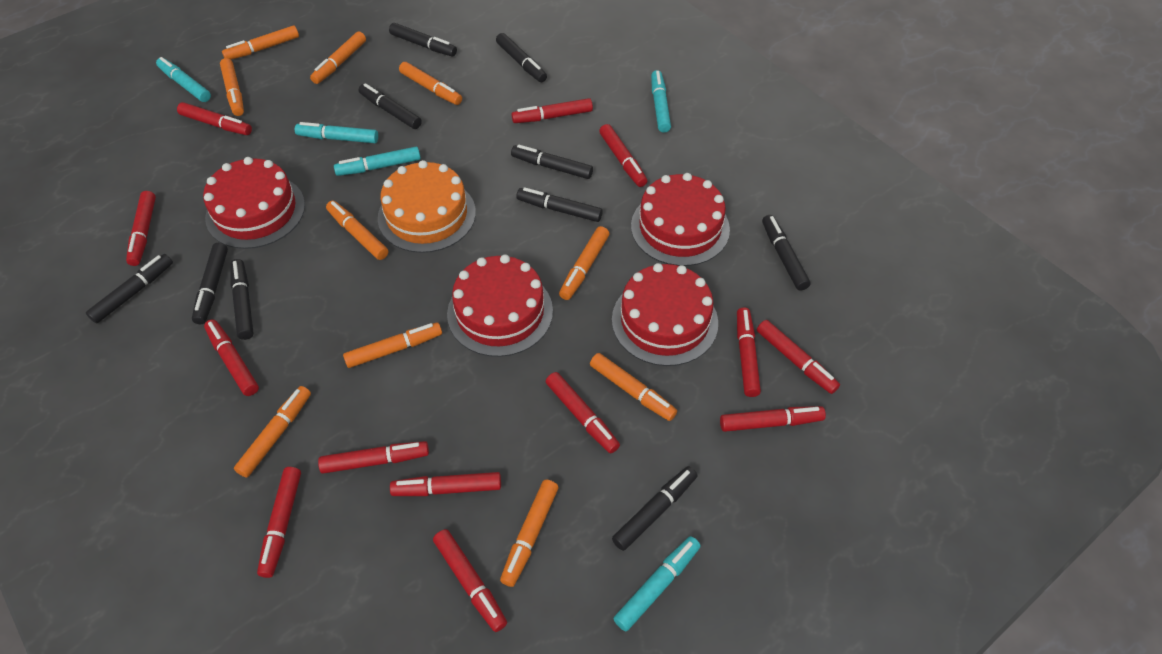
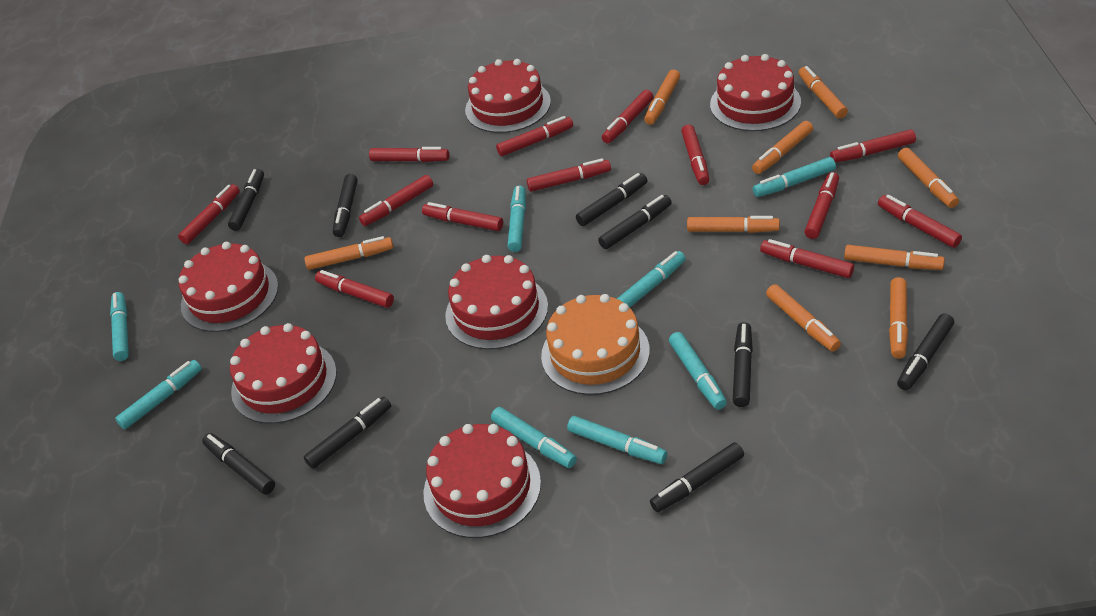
black marker: 10 -> 9
orange marker: 10 -> 9
red cake: 4 -> 6
turquoise marker: 5 -> 8

